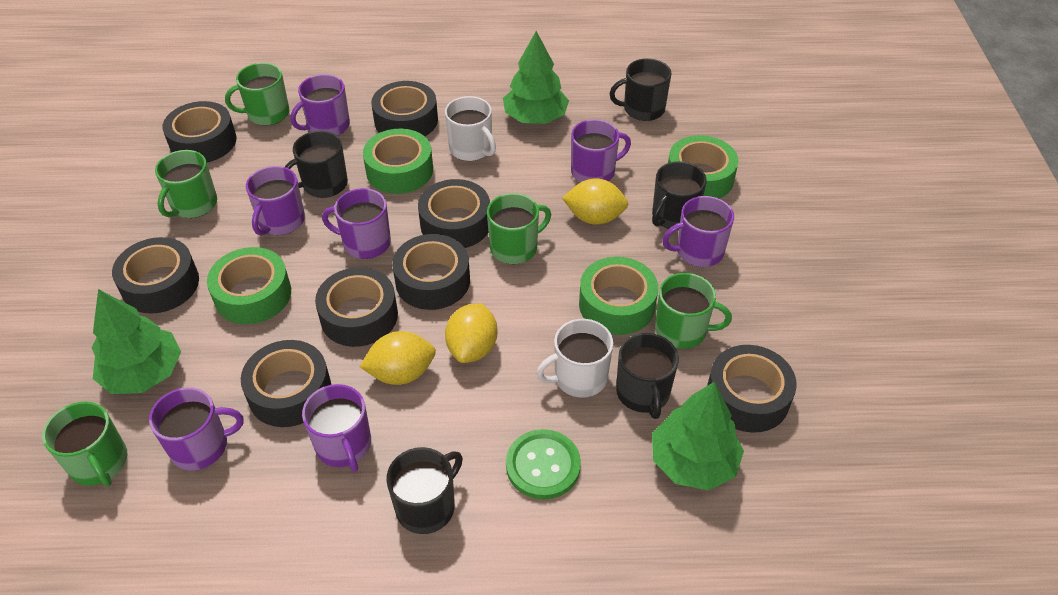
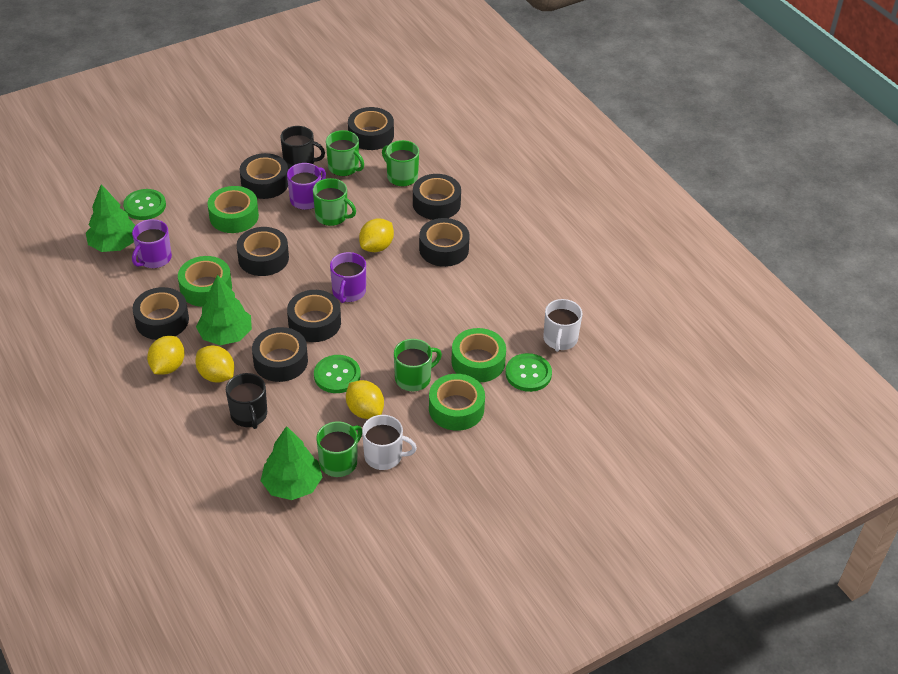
black mug: 5 -> 2
green button: 1 -> 3
purple mug: 7 -> 3
yellow lemon: 3 -> 4

